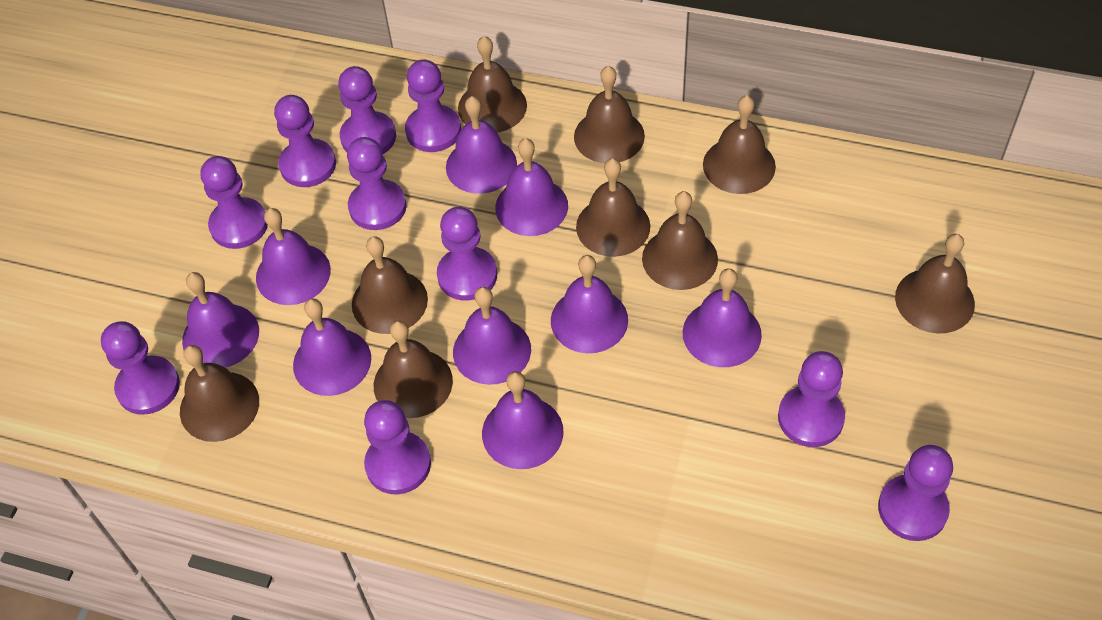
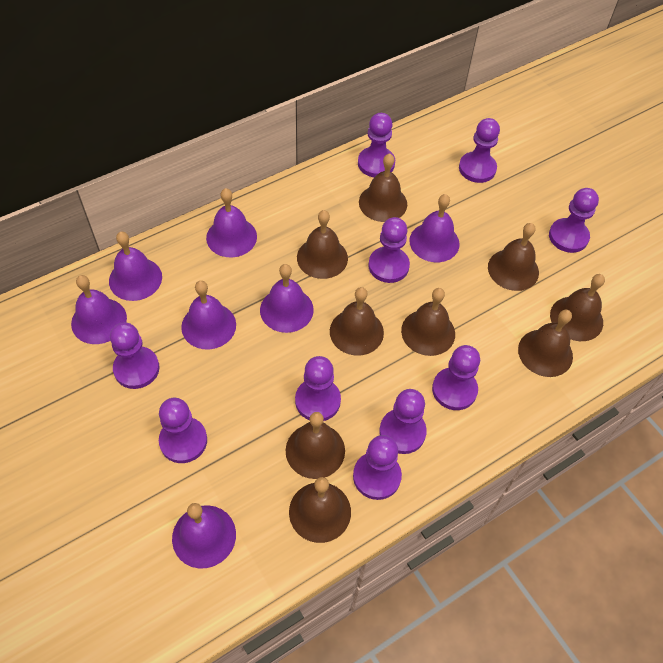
purple bell: 9 -> 7

